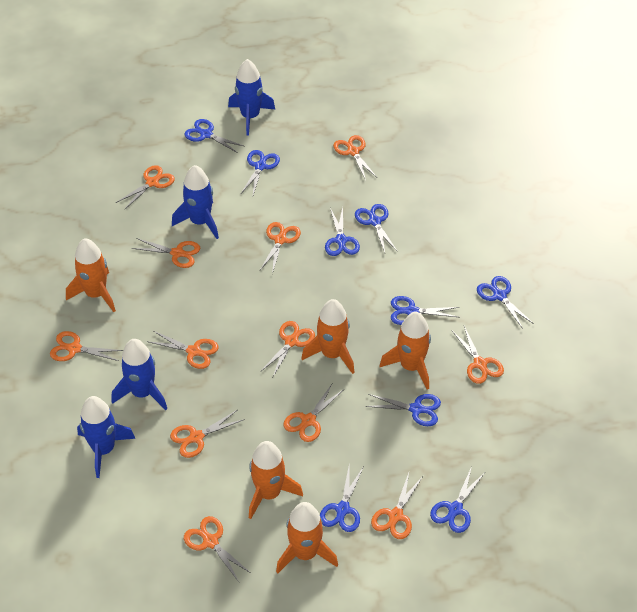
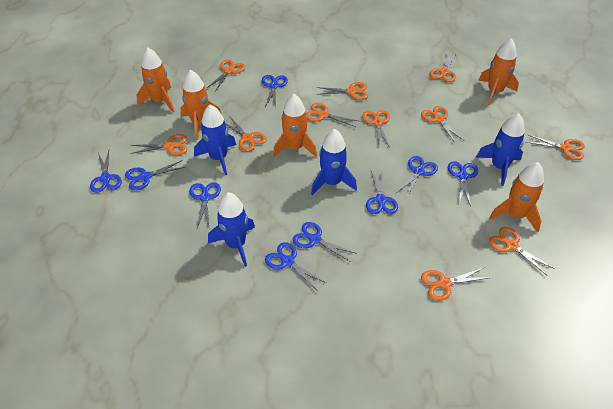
orange scissors: 12 -> 11

